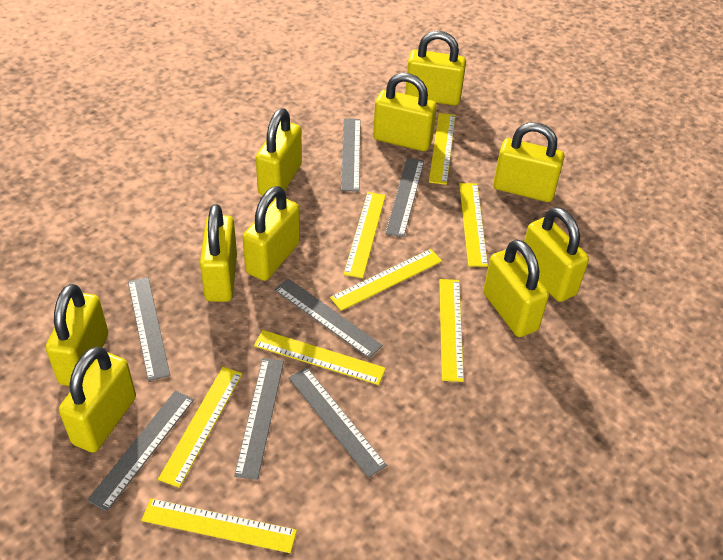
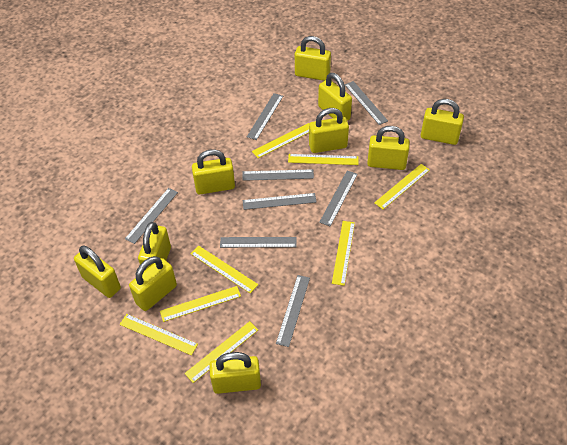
grey ruler: 7 -> 8

